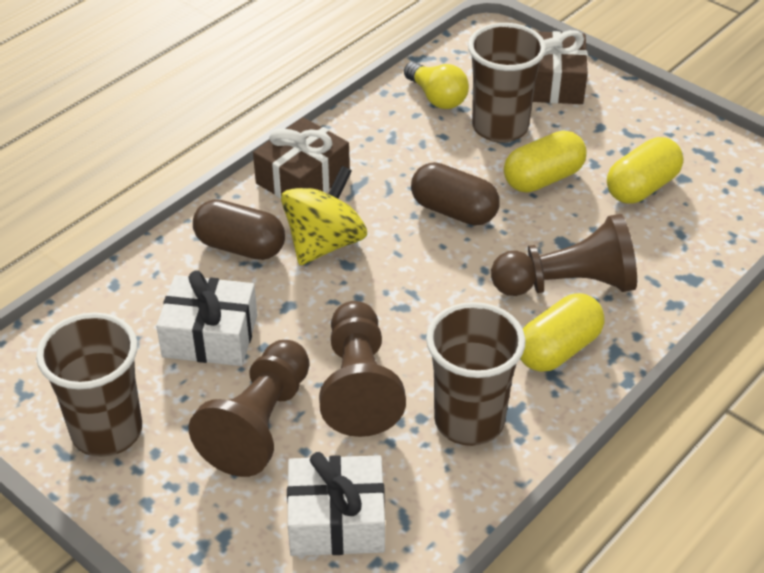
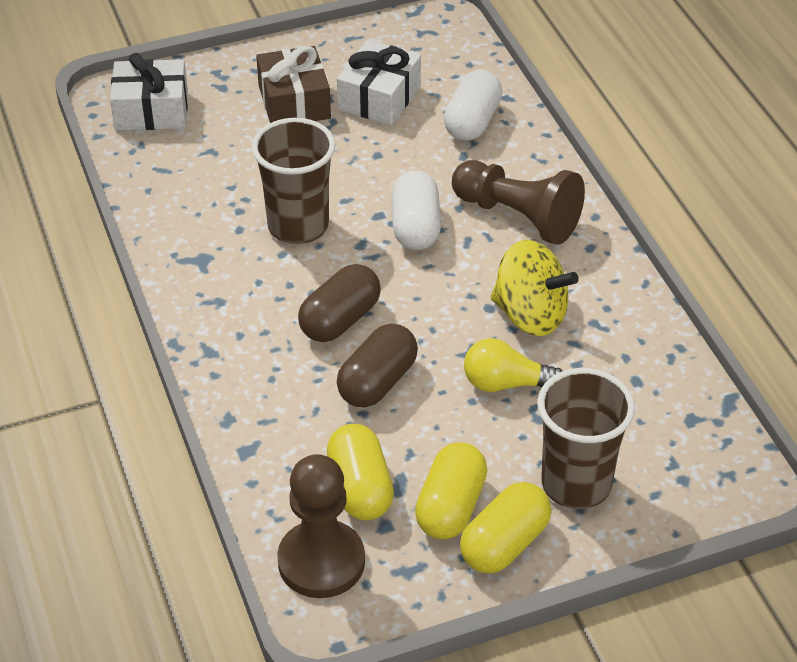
brown cup: 3 -> 2
brown gift: 2 -> 1
brown pawn: 3 -> 2
white capsule: 0 -> 2

